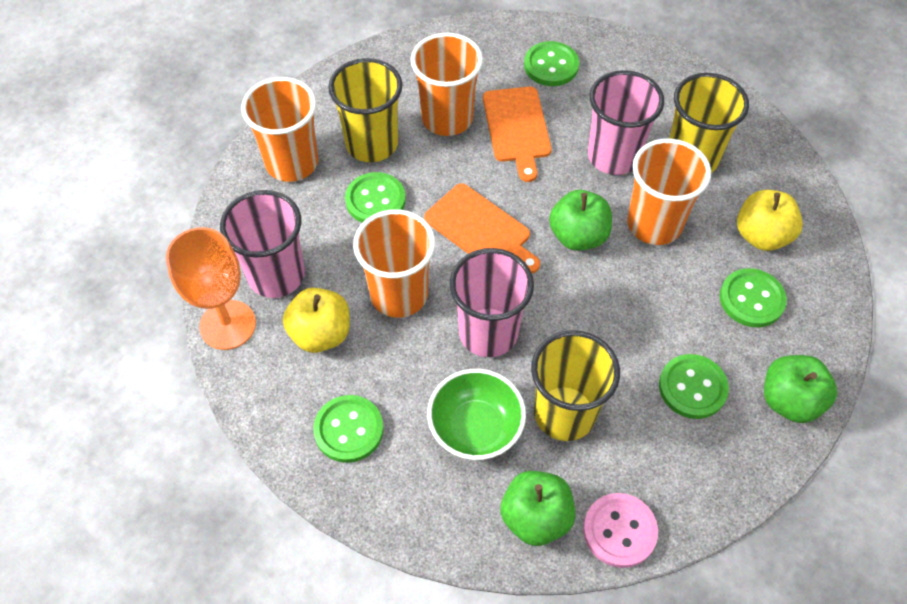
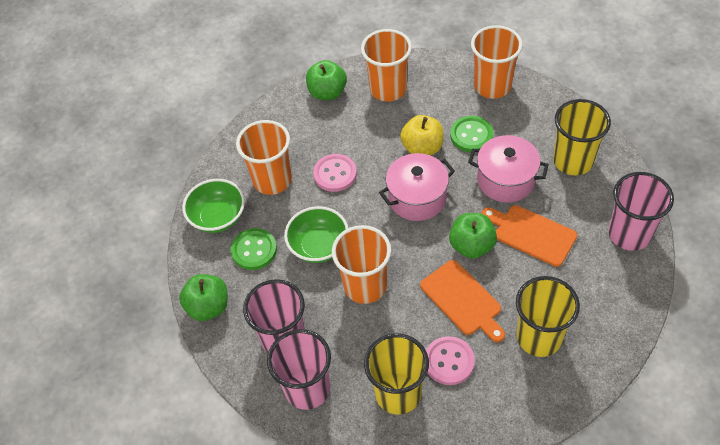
green bowl: 1 -> 2
green button: 5 -> 2
orange goblet: 1 -> 0
pink button: 1 -> 2
pink pot: 0 -> 2
yellow apple: 2 -> 1

